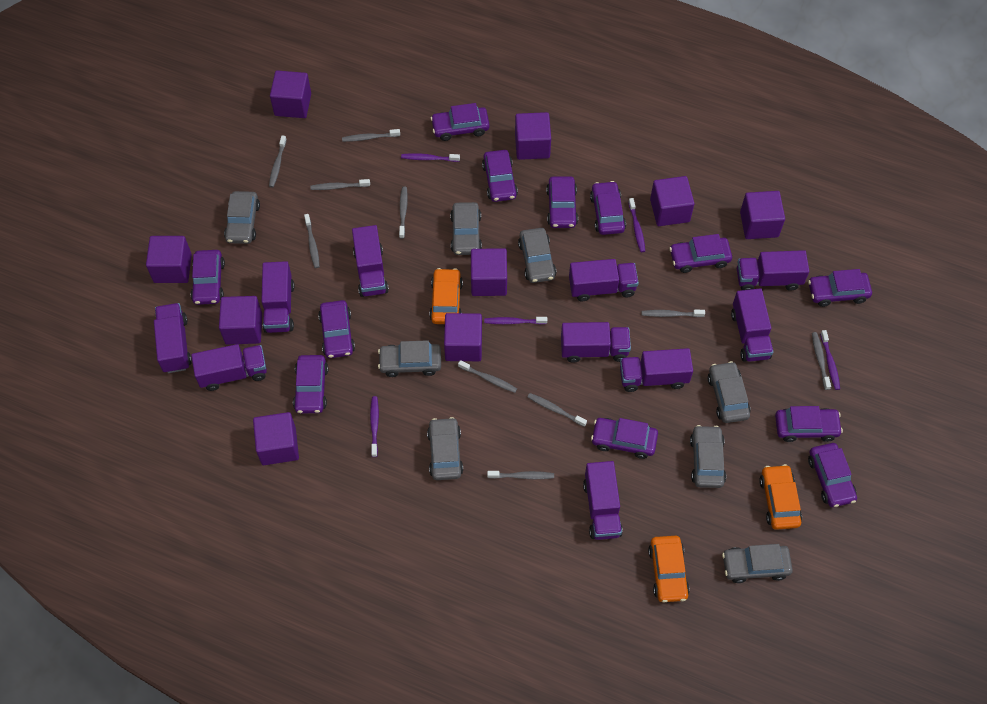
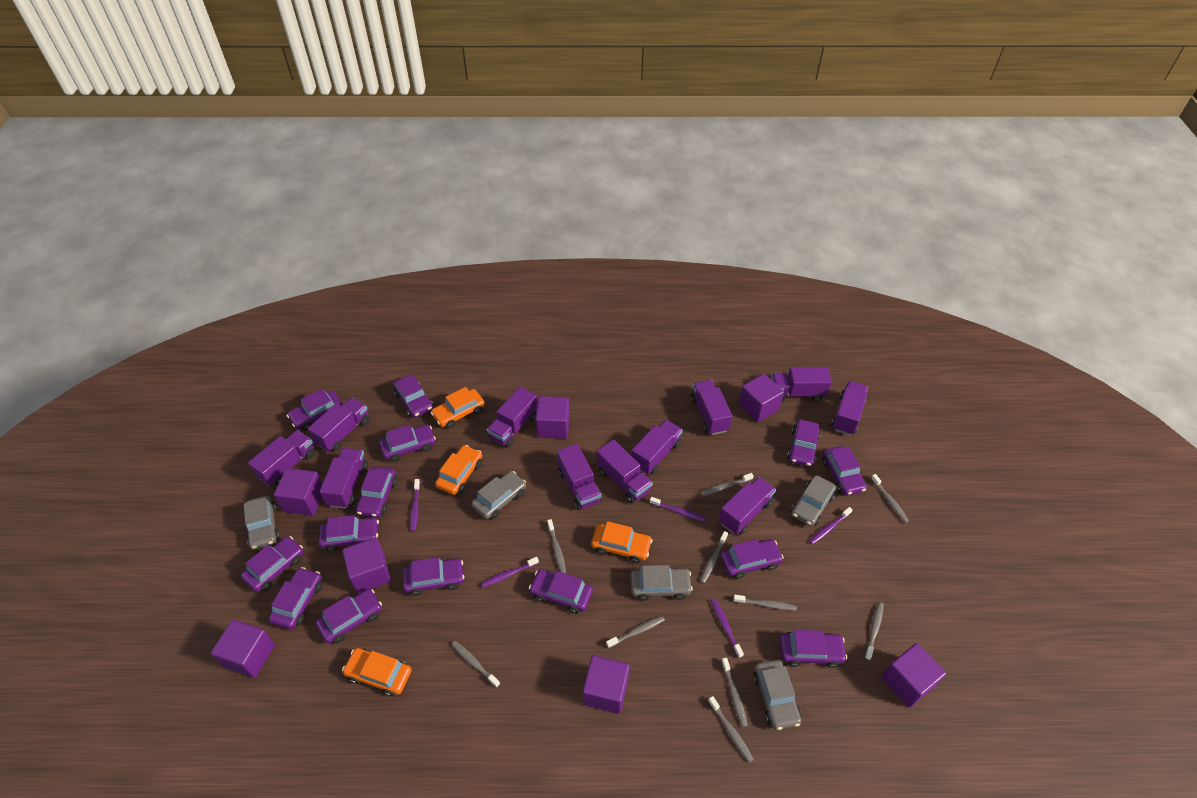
grey car: 8 -> 5
orange car: 3 -> 4
purple car: 12 -> 14
purple cube: 9 -> 7
purple truck: 10 -> 11

